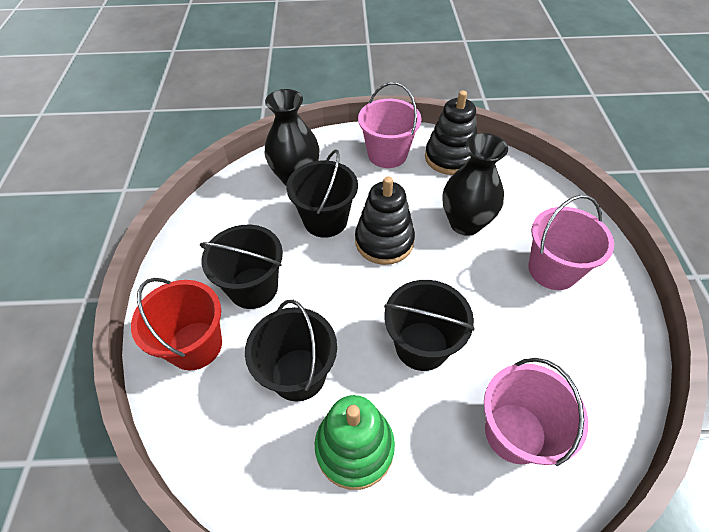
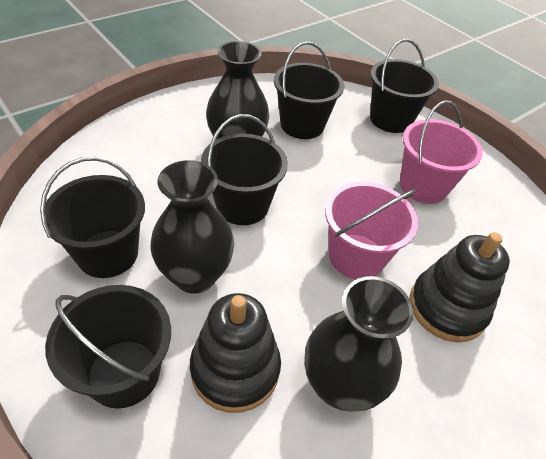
black bucket: 4 -> 5
black vase: 2 -> 3
green stacking toy: 1 -> 0
pink bucket: 3 -> 2
red bucket: 1 -> 0

